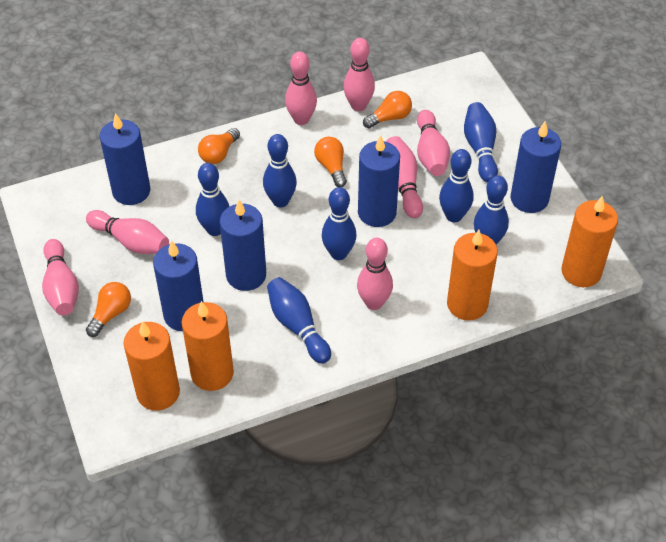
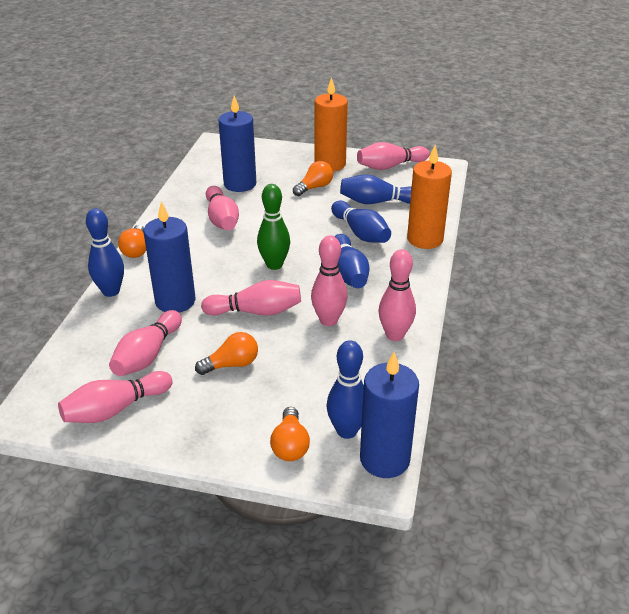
blue bowling pin: 7 -> 5
blue candle: 5 -> 3
green bowling pin: 0 -> 1
orange candle: 4 -> 2

